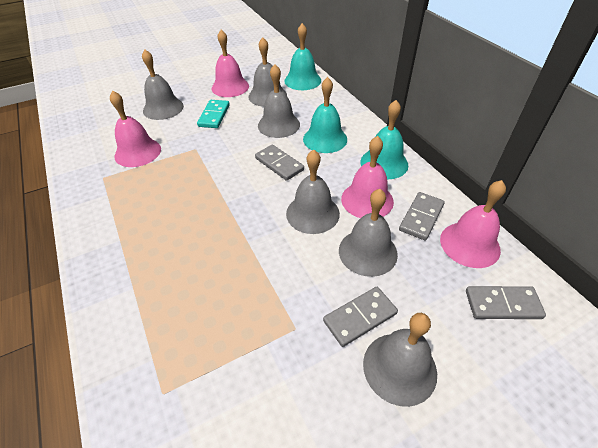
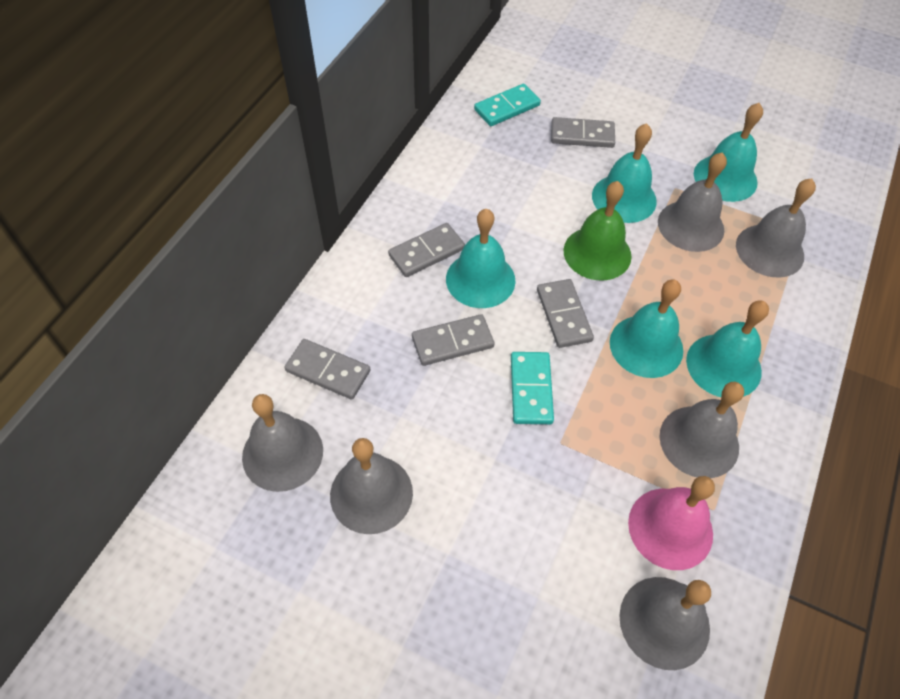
green bell: 0 -> 1
grey domino: 4 -> 5
pink bell: 4 -> 1
turquoise bell: 3 -> 5
turquoise domino: 1 -> 2

